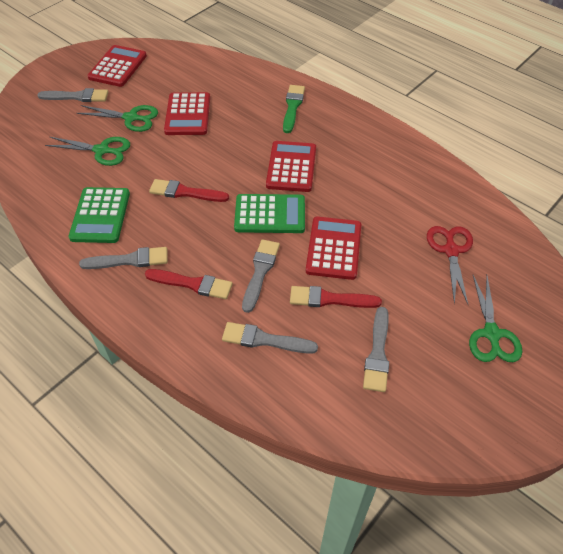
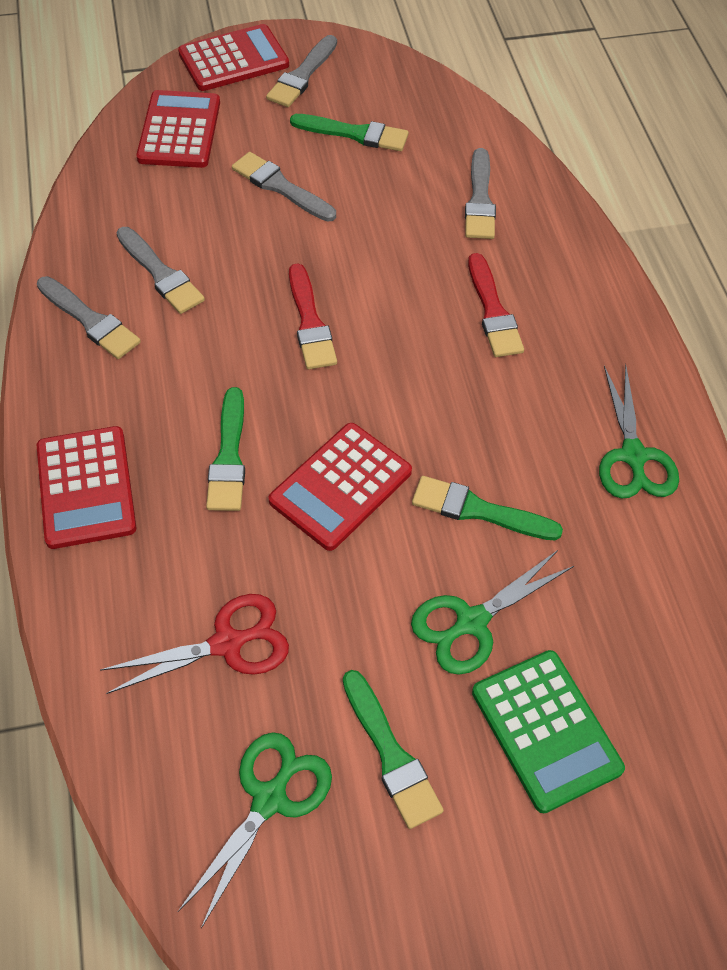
green brush: 1 -> 4
green calculator: 2 -> 1
red brush: 3 -> 2

